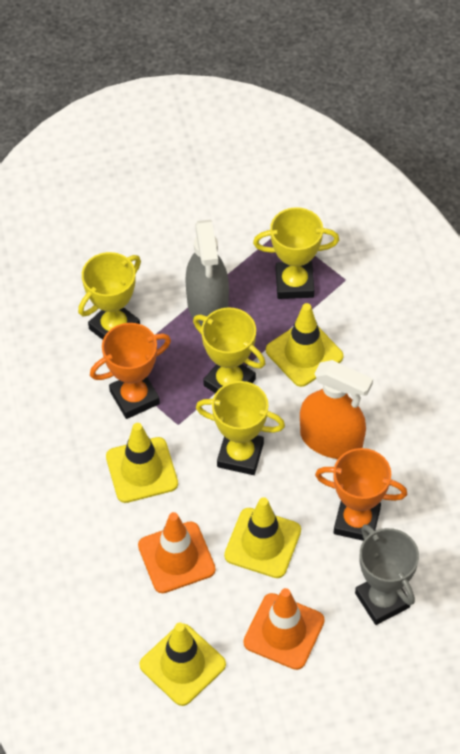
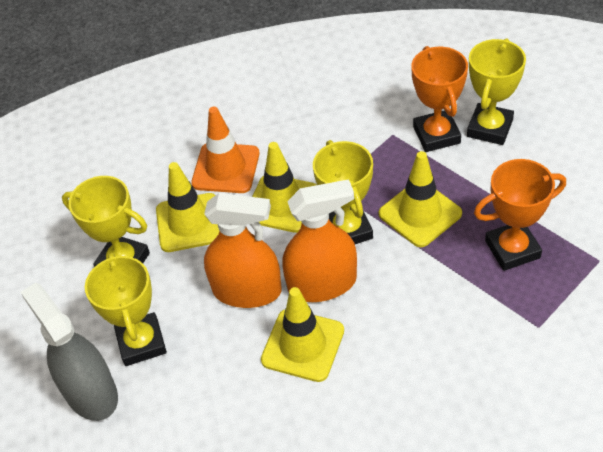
grey trophy: 1 -> 0
orange spray bottle: 1 -> 2
orange traffic cone: 2 -> 1

